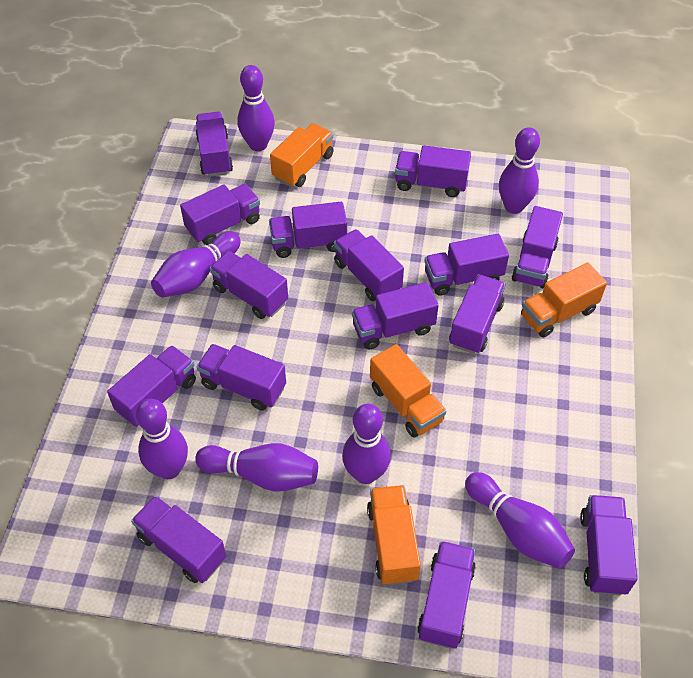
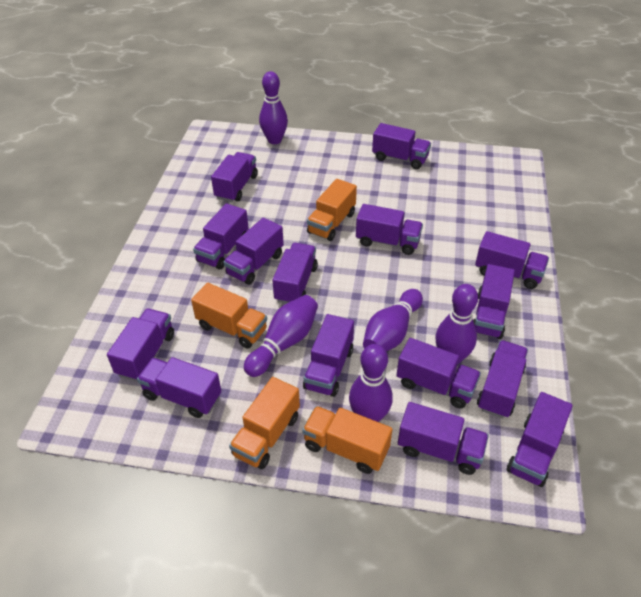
purple bowling pin: 7 -> 5

